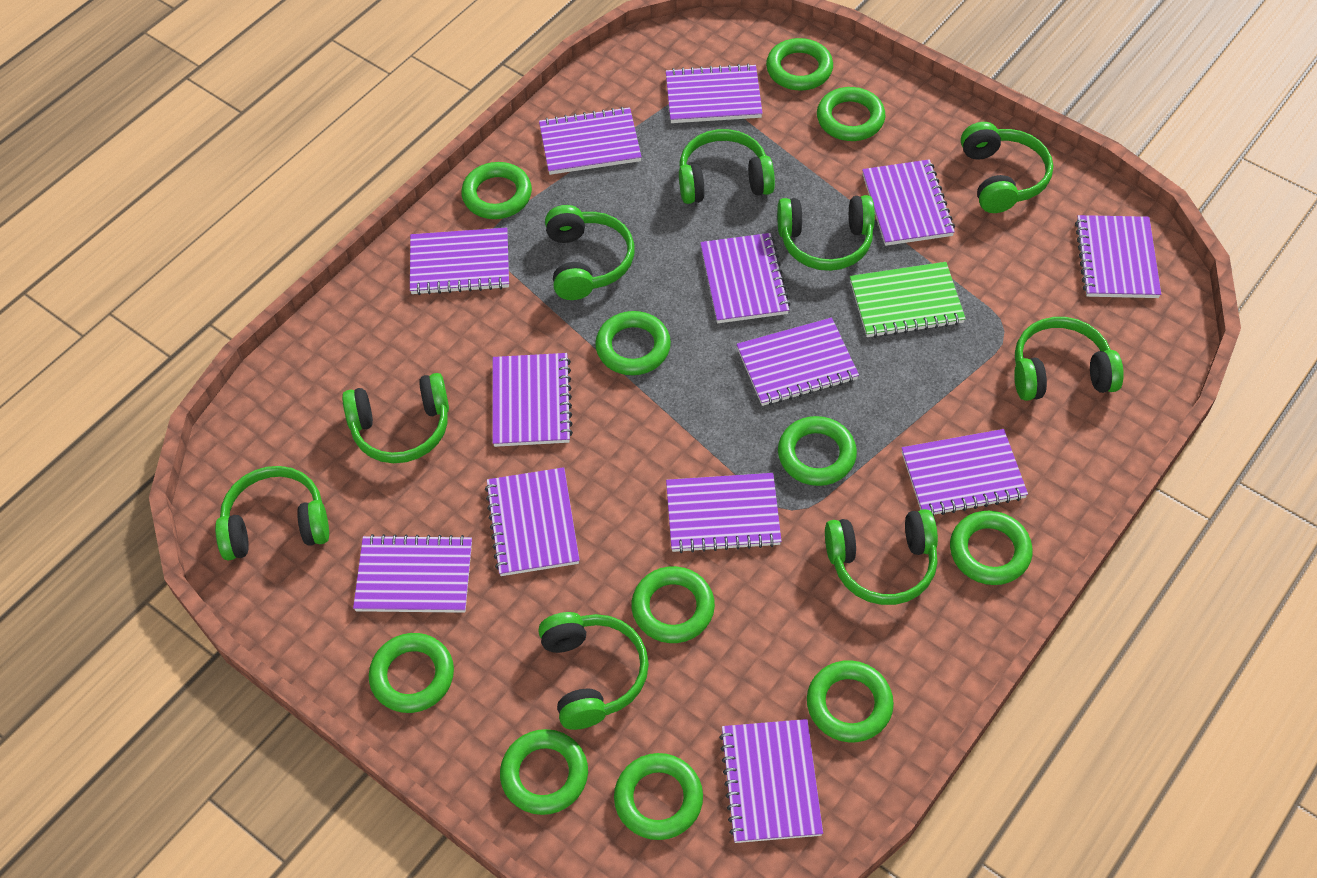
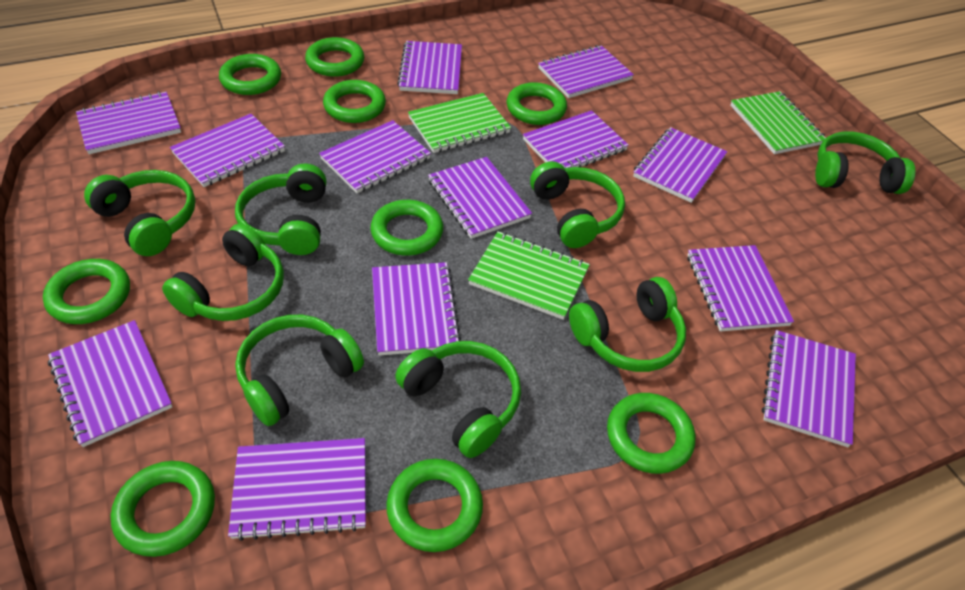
green headphones: 9 -> 8
green notebook: 1 -> 3
green ring: 11 -> 9

